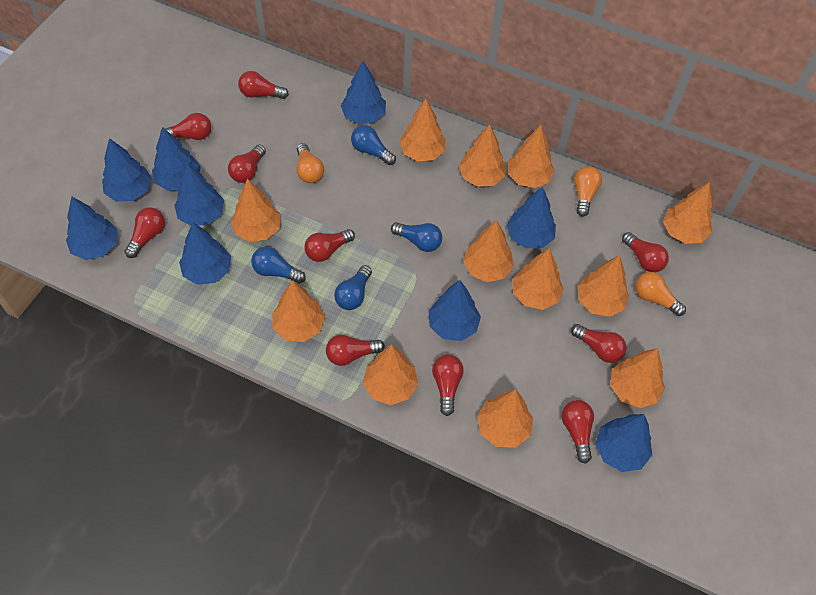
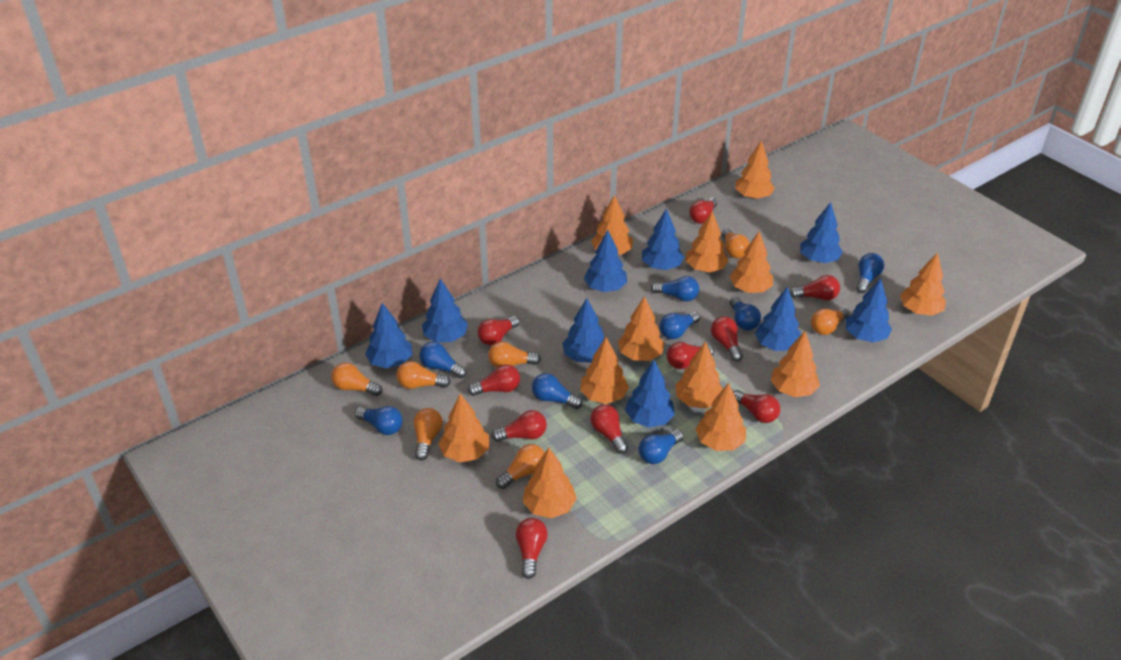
blue light bulb: 4 -> 8
orange light bulb: 3 -> 7

